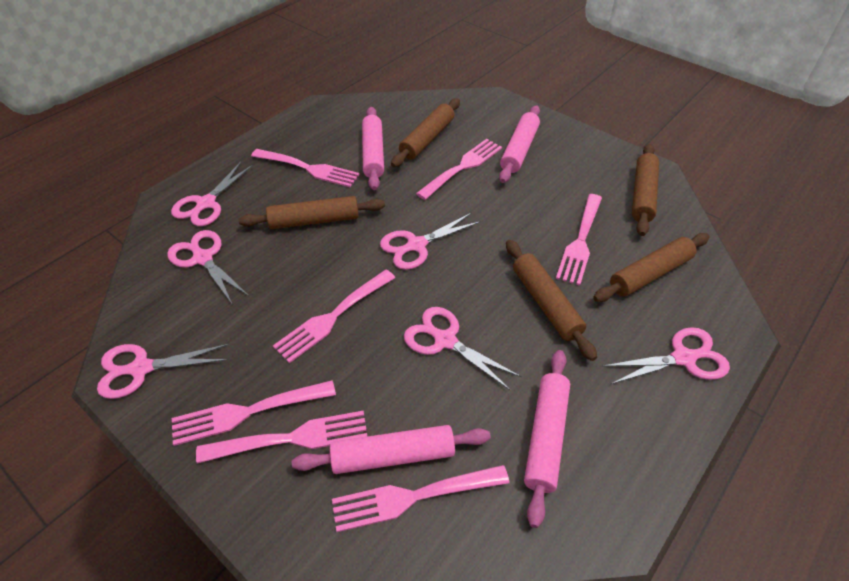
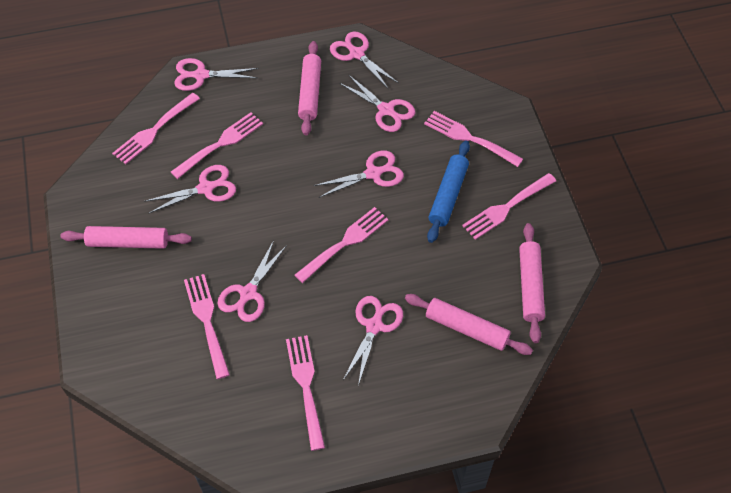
blue rolling pin: 0 -> 1
brown rolling pin: 5 -> 0
pink scissors: 6 -> 7

